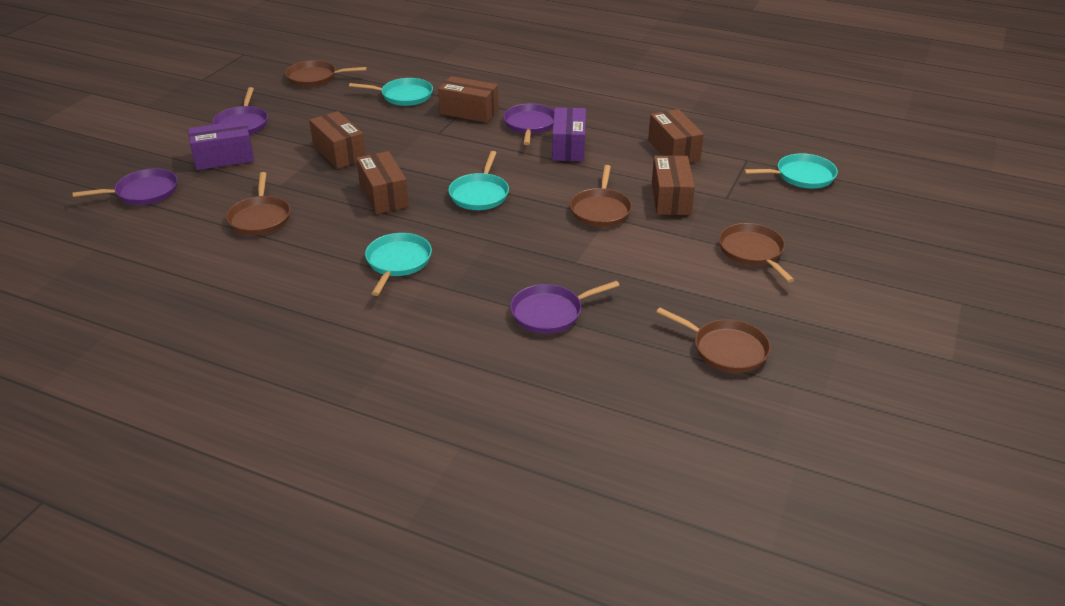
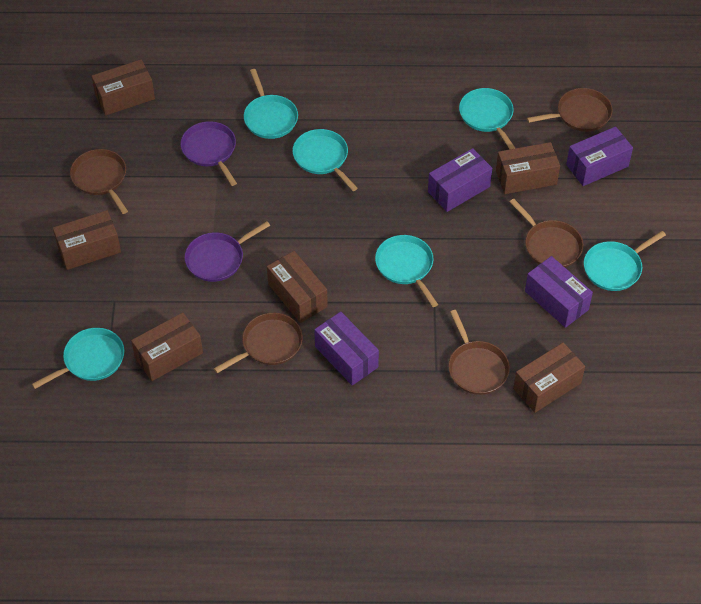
brown box: 5 -> 6
purple box: 2 -> 4
purple pan: 4 -> 2
turquoise pan: 4 -> 6

